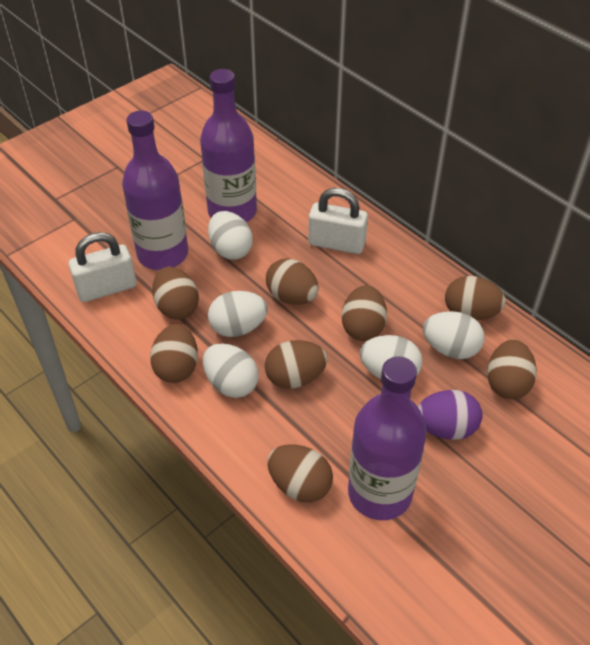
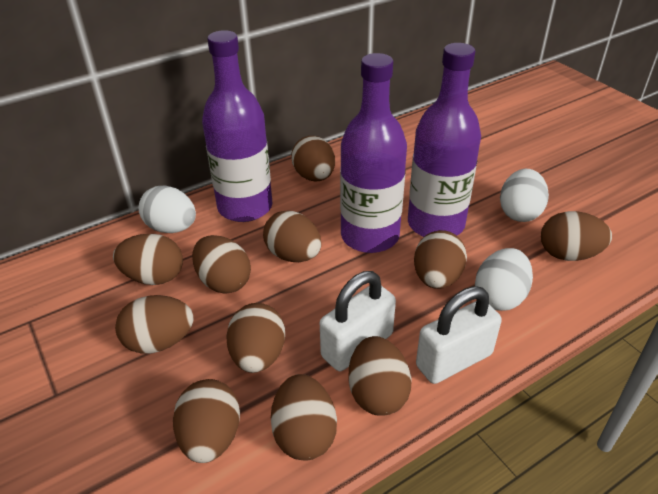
brown egg: 8 -> 11
purple egg: 1 -> 0
white egg: 5 -> 3

